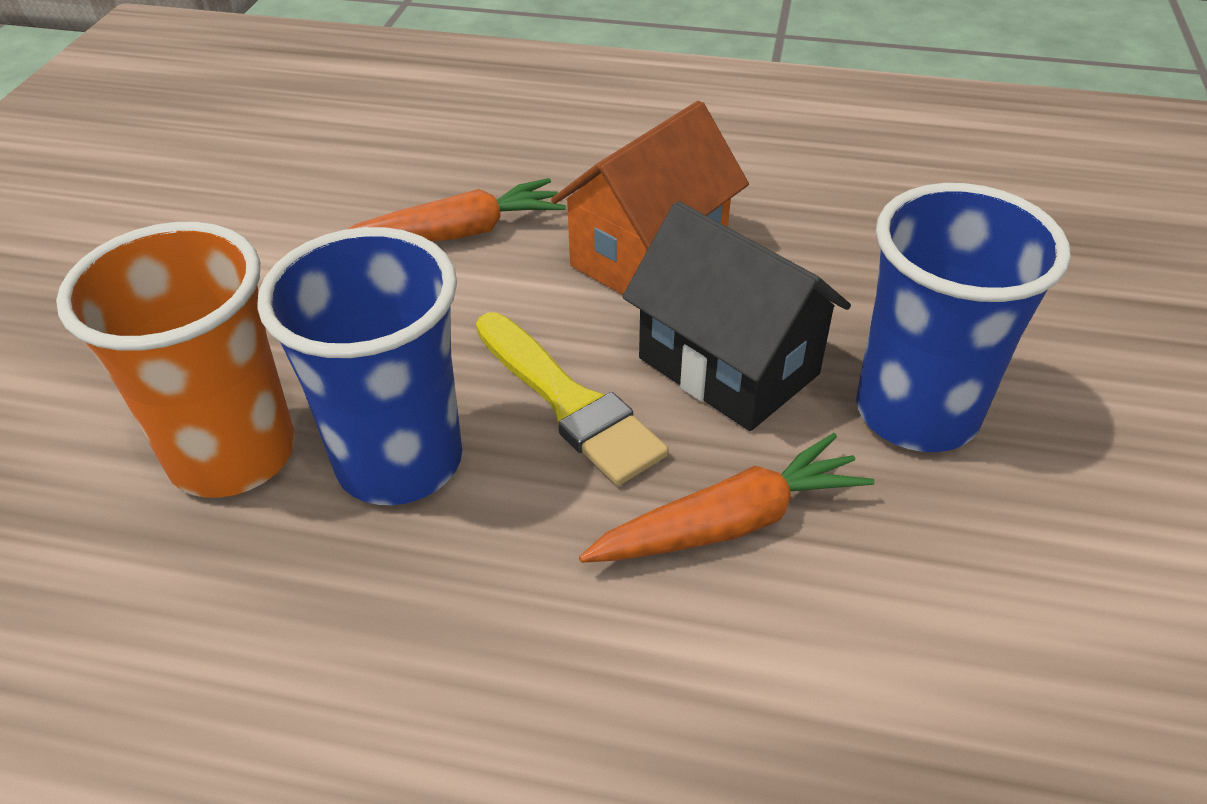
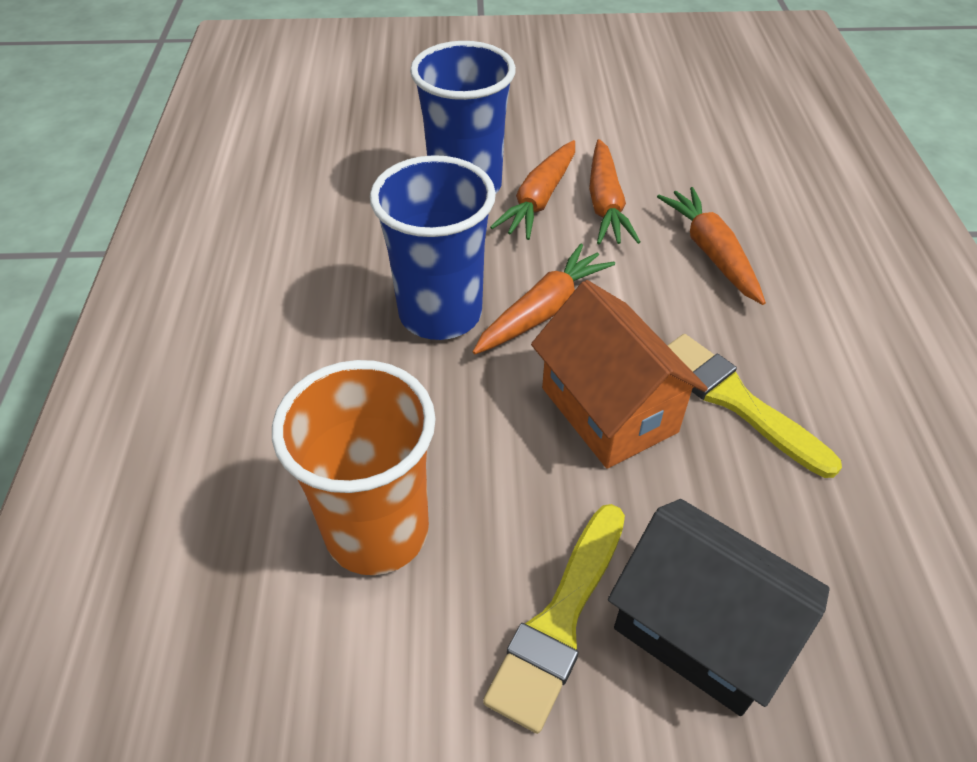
orange carrot: 2 -> 4
yellow brush: 1 -> 2

